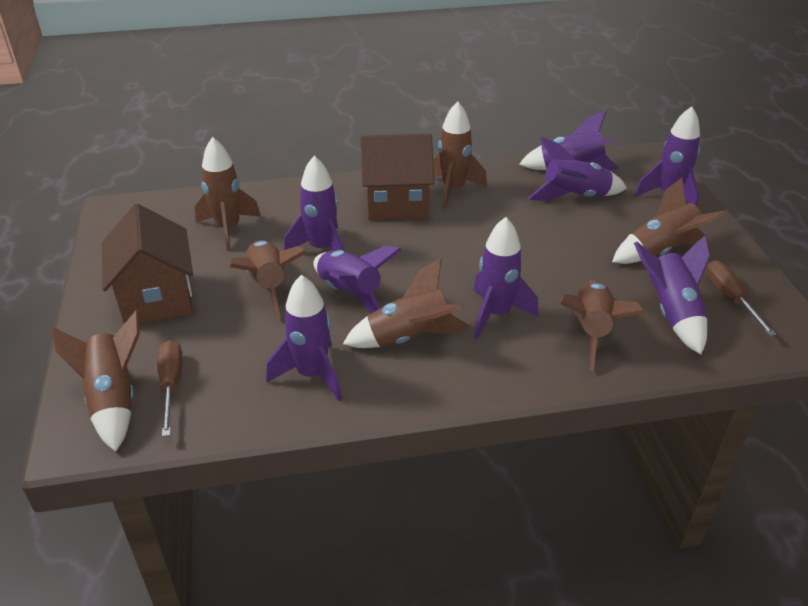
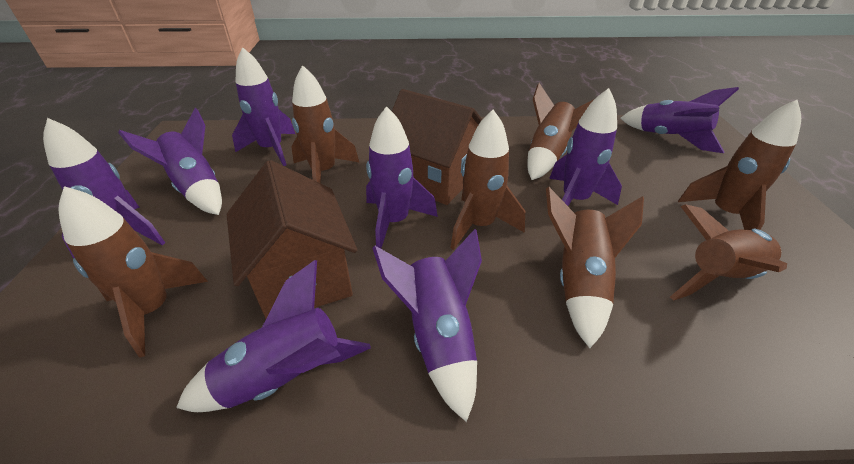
brown screwdriver: 2 -> 0

